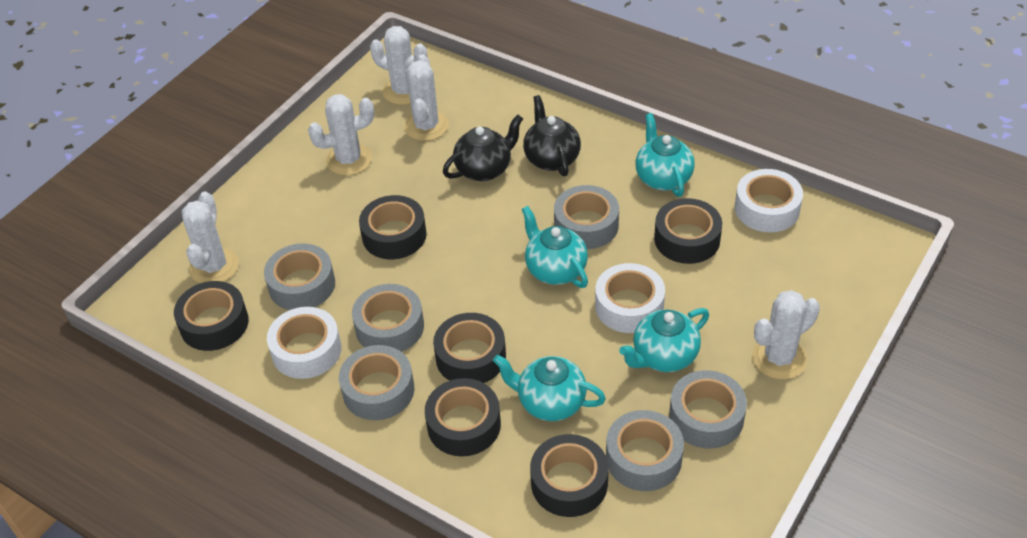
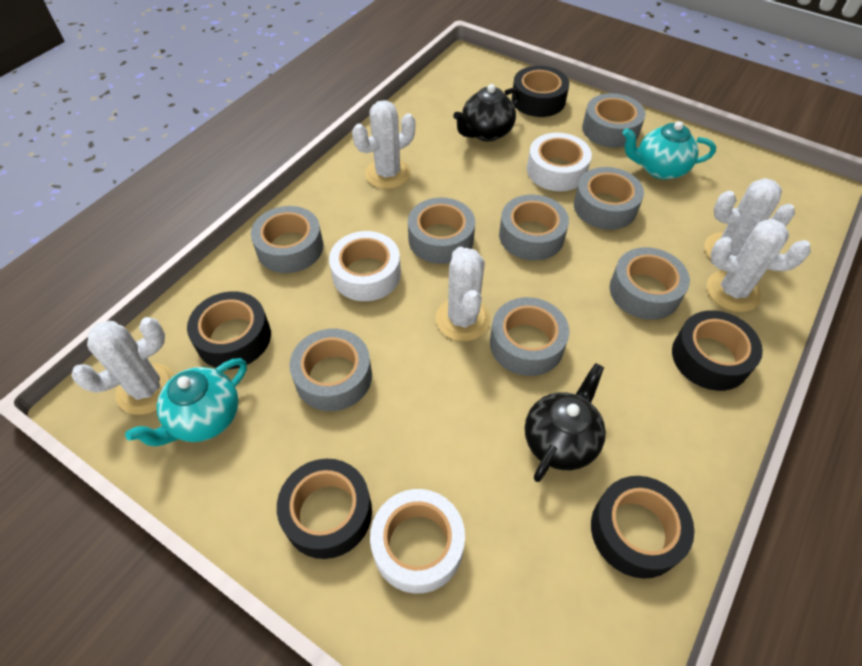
black tape: 6 -> 5
grey tape: 6 -> 8
turquoise teapot: 4 -> 2

